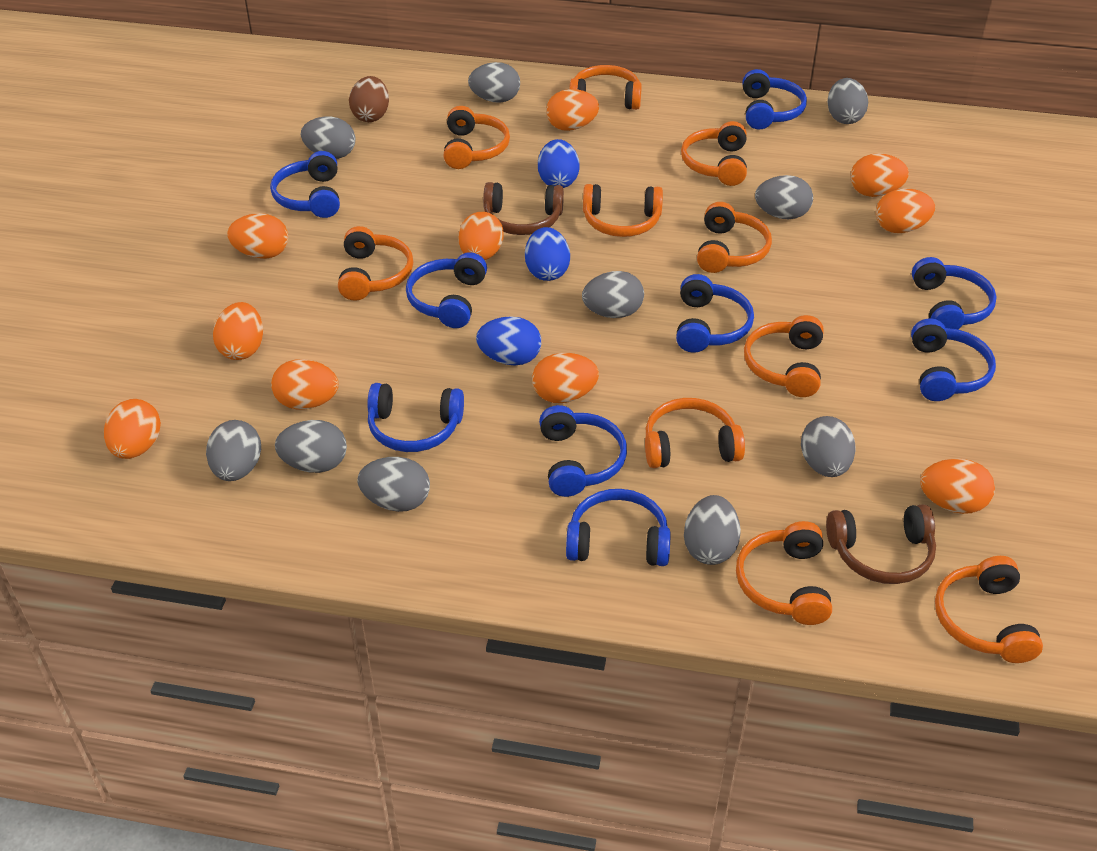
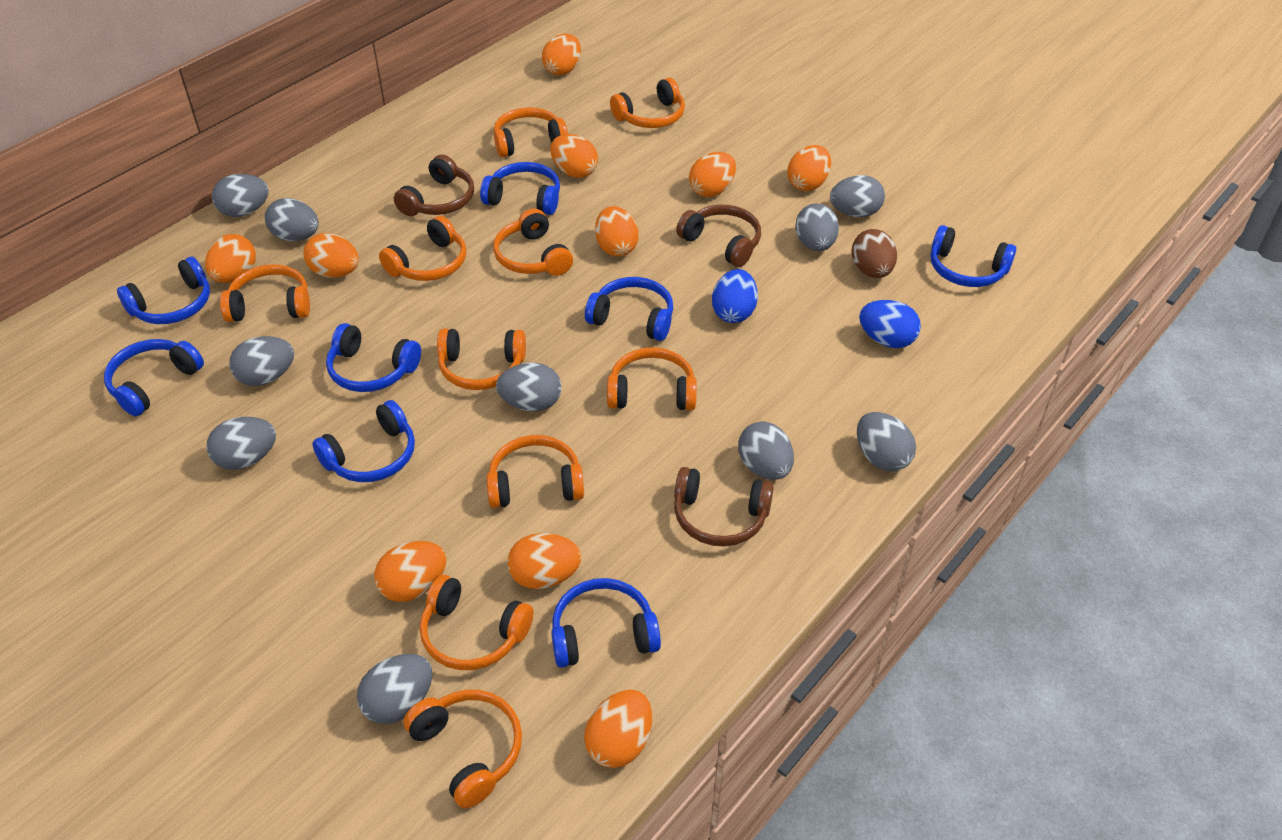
blue egg: 3 -> 2
blue headphones: 9 -> 8
brown headphones: 2 -> 3

